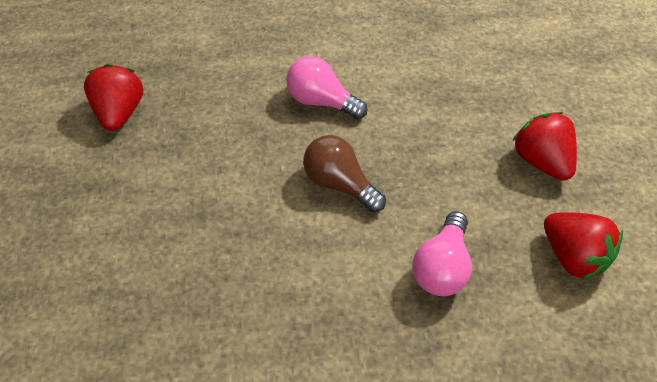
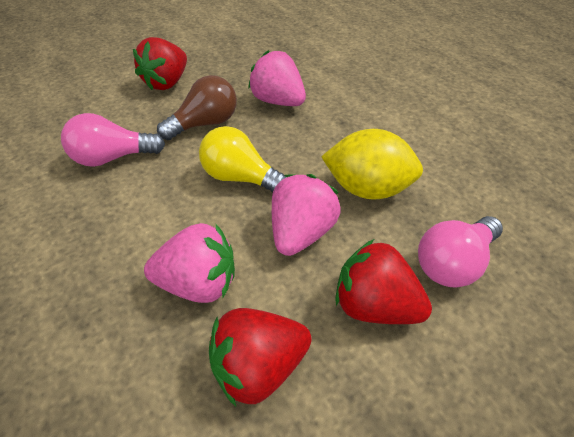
pink strawberry: 0 -> 3
yellow lemon: 0 -> 1
yellow light bulb: 0 -> 1

